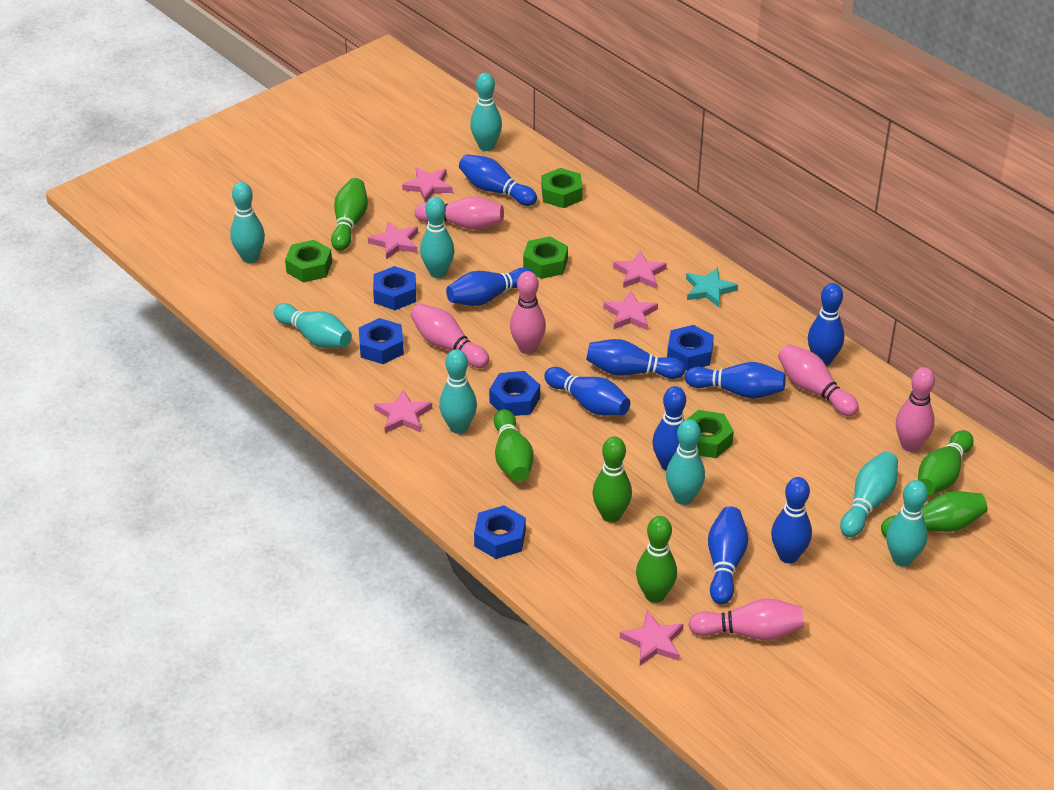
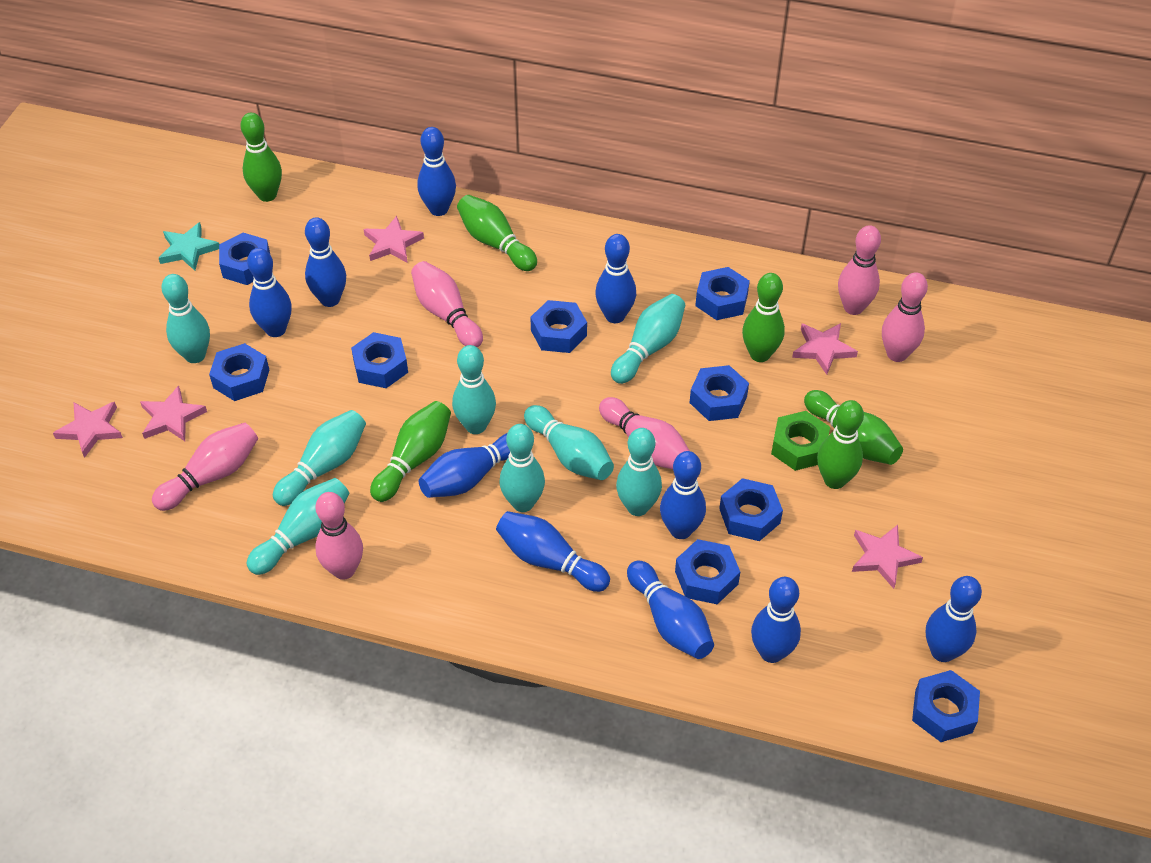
blue bowling pin: 9 -> 10
blue nut: 5 -> 9
green nut: 4 -> 1
pink star: 6 -> 5

